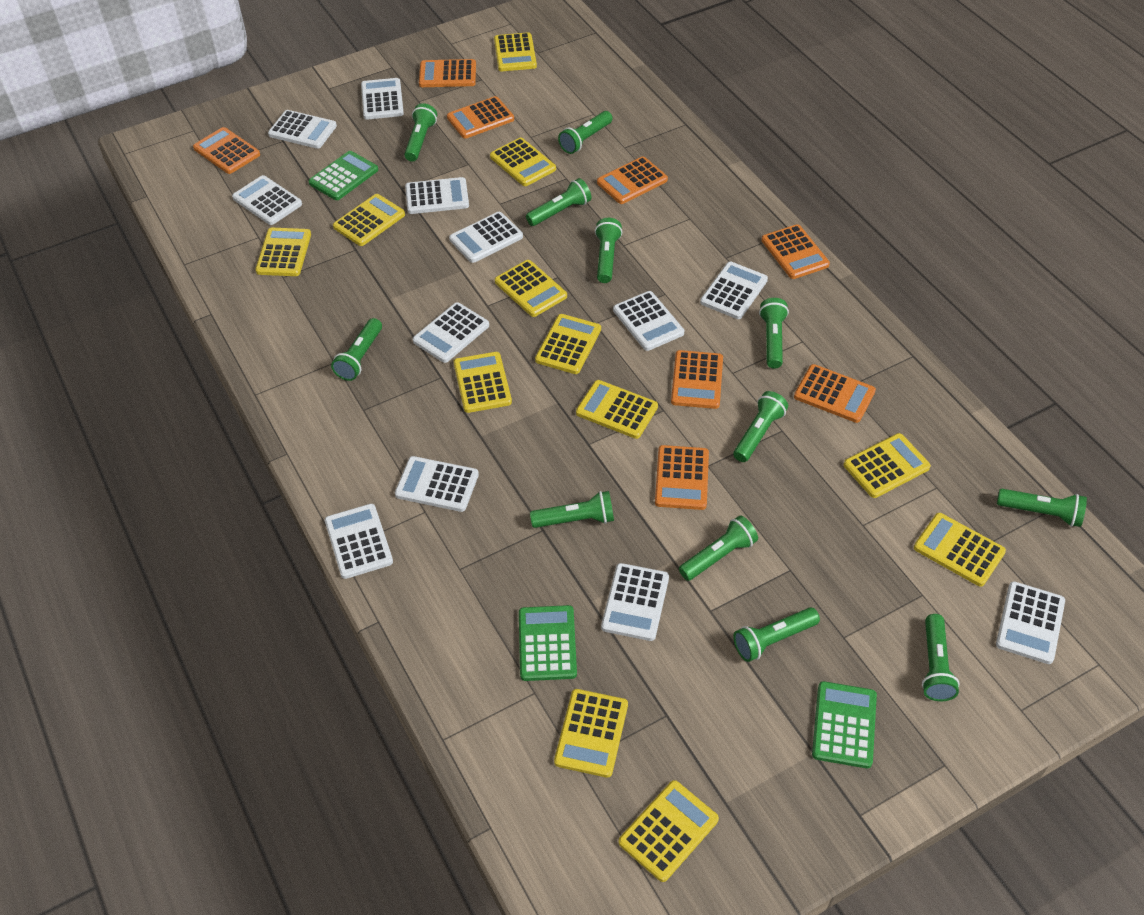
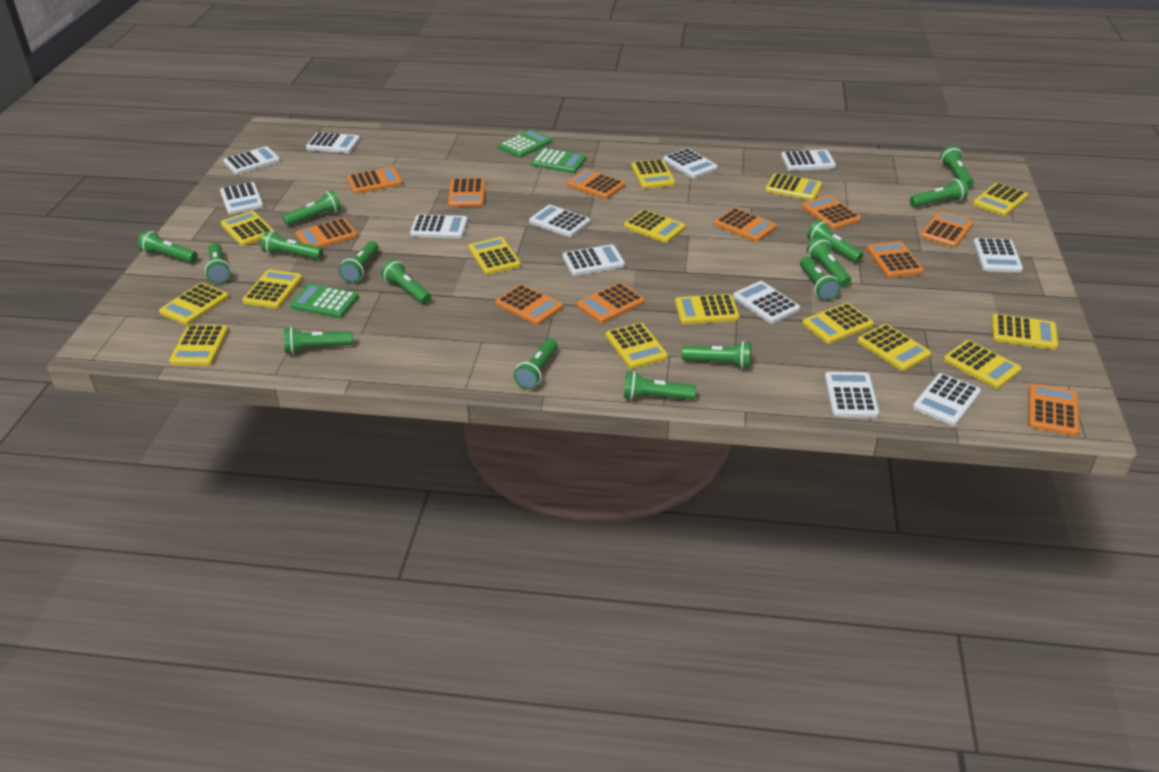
green flashlight: 12 -> 15
orange calculator: 8 -> 11
yellow calculator: 12 -> 15

